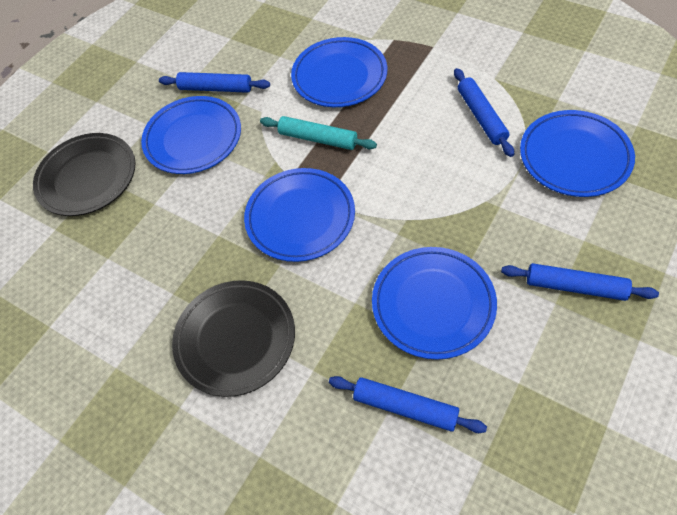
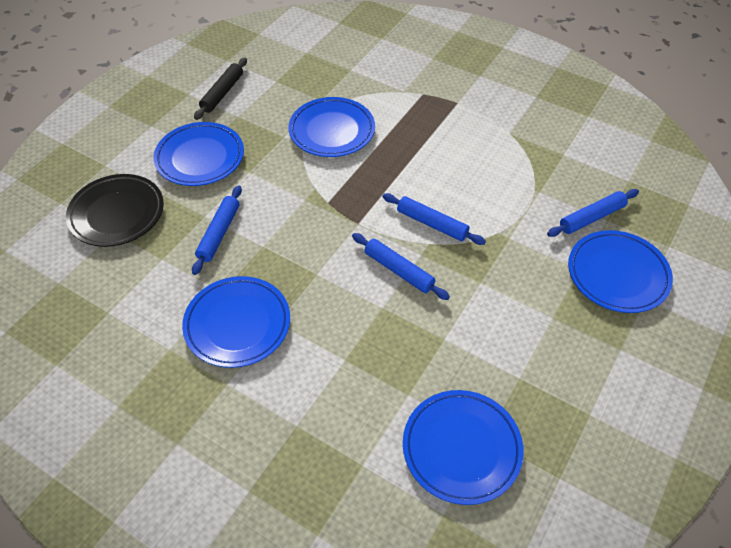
black plate: 2 -> 1
black rolling pin: 0 -> 1
turquoise rolling pin: 1 -> 0

